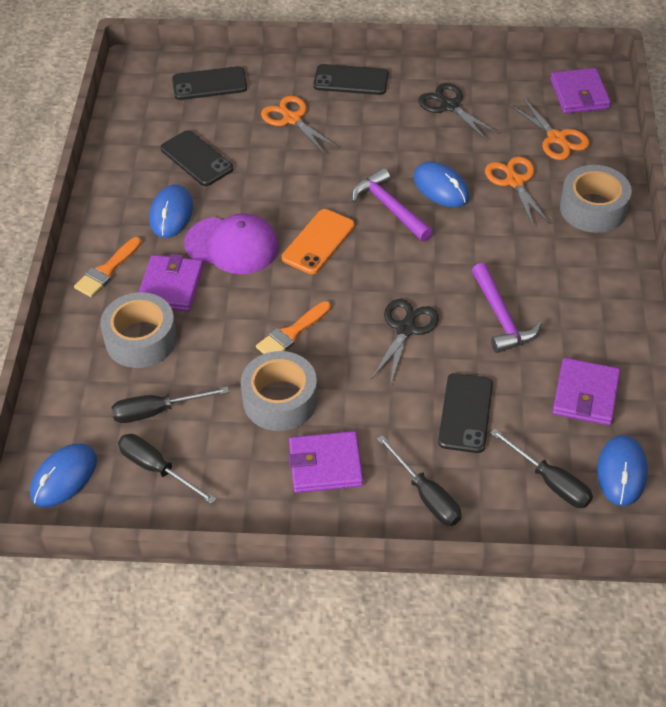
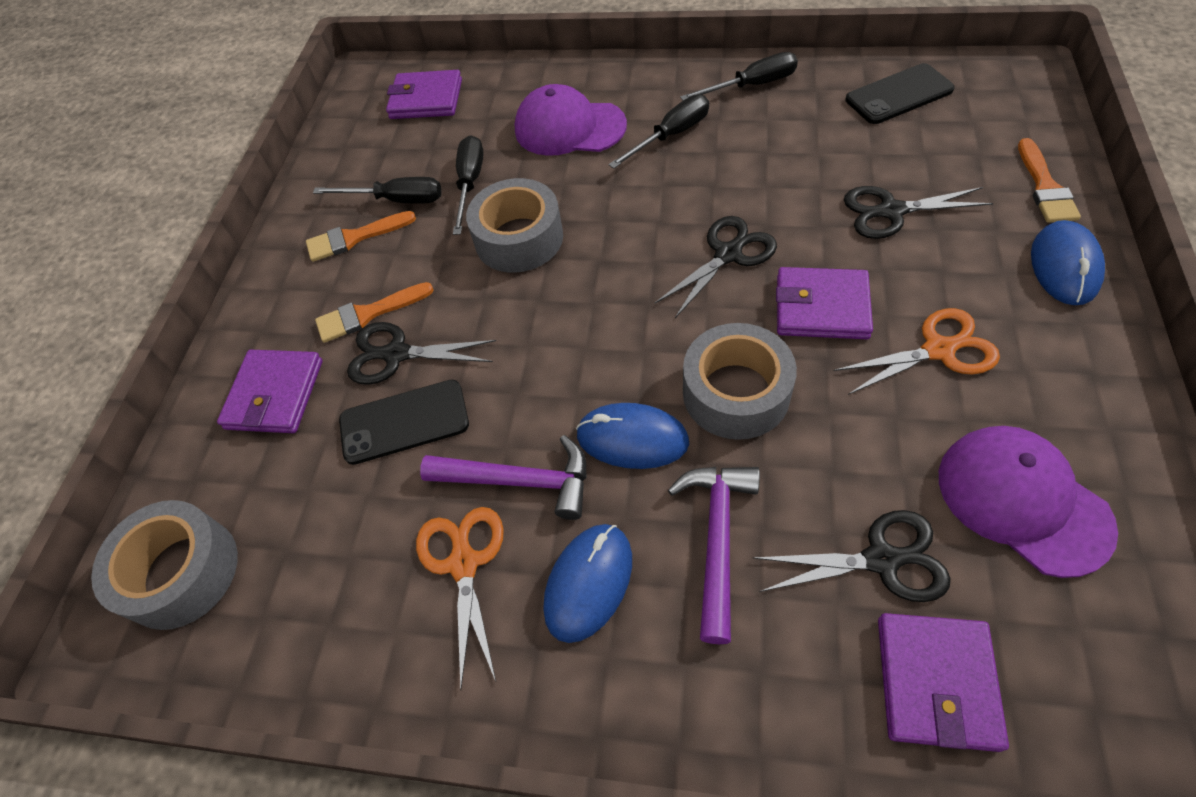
black phone: 4 -> 2
black scissors: 2 -> 4
blue mouse: 4 -> 3
orange brush: 2 -> 3
orange phone: 1 -> 0
orange scissors: 3 -> 2
purple cap: 1 -> 2

